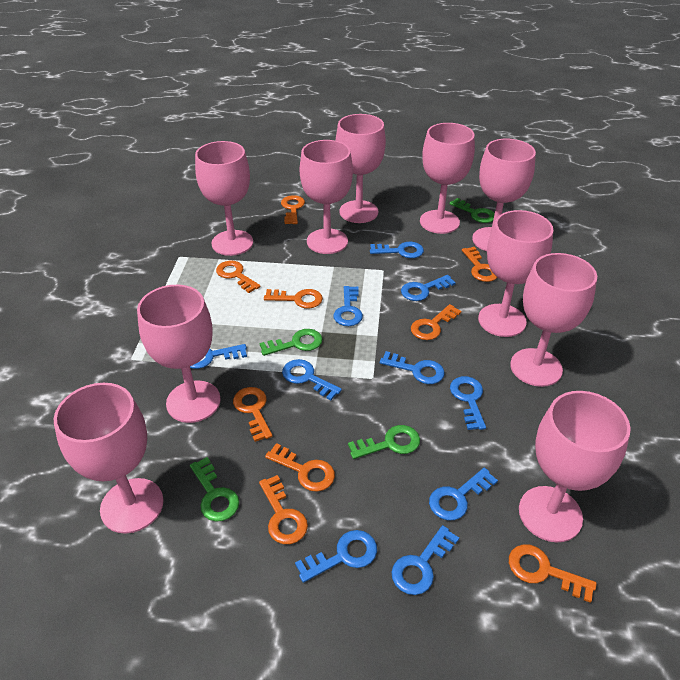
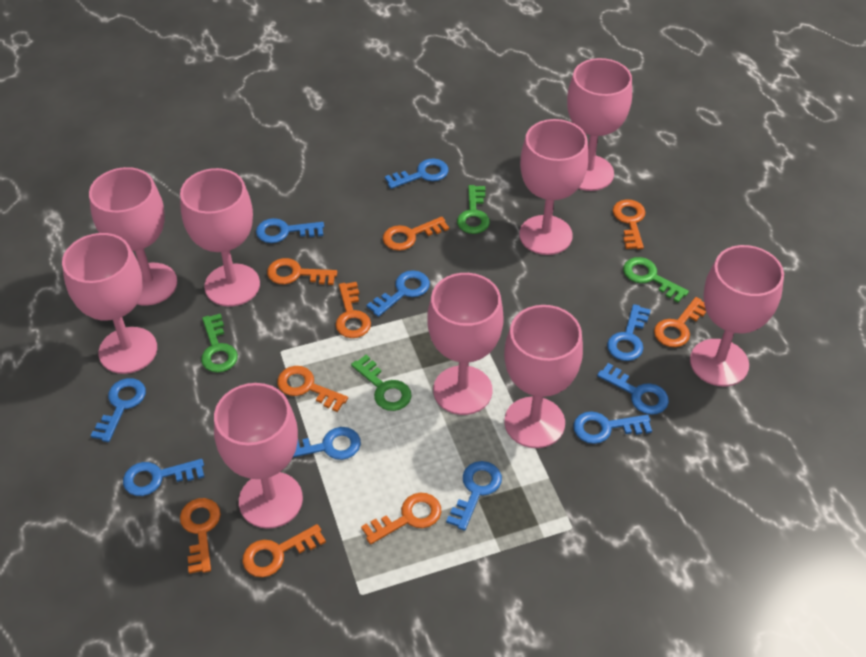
pink goblet: 10 -> 9

